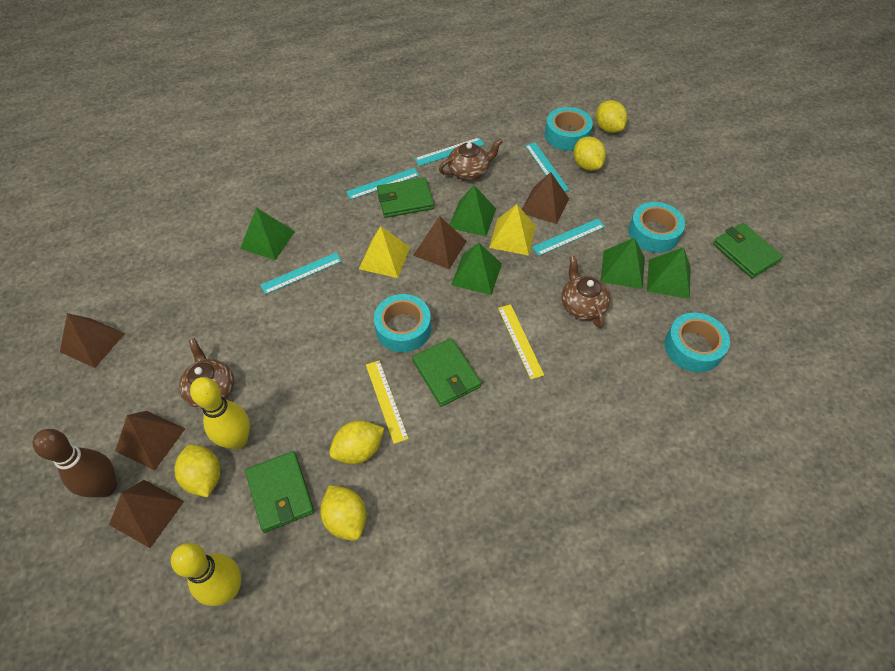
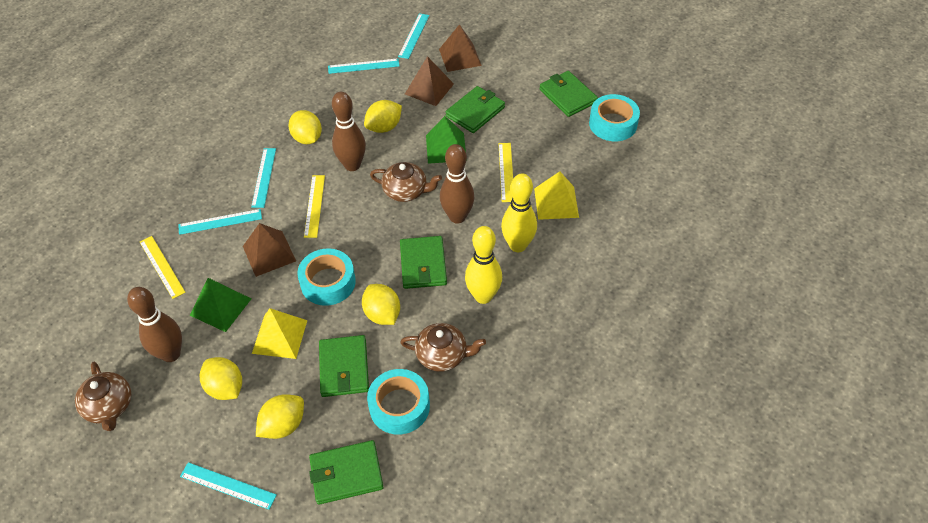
brown bowling pin: 1 -> 3
brown pyramid: 5 -> 3
green pyramid: 5 -> 2
green wallet: 4 -> 5
turquoise tape: 4 -> 3
yellow ruler: 2 -> 3

